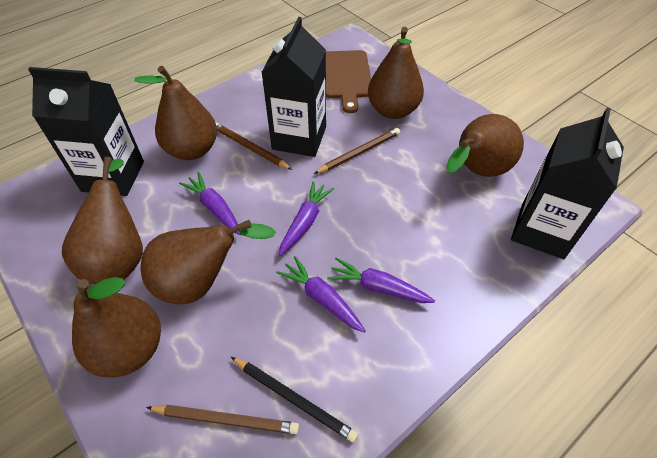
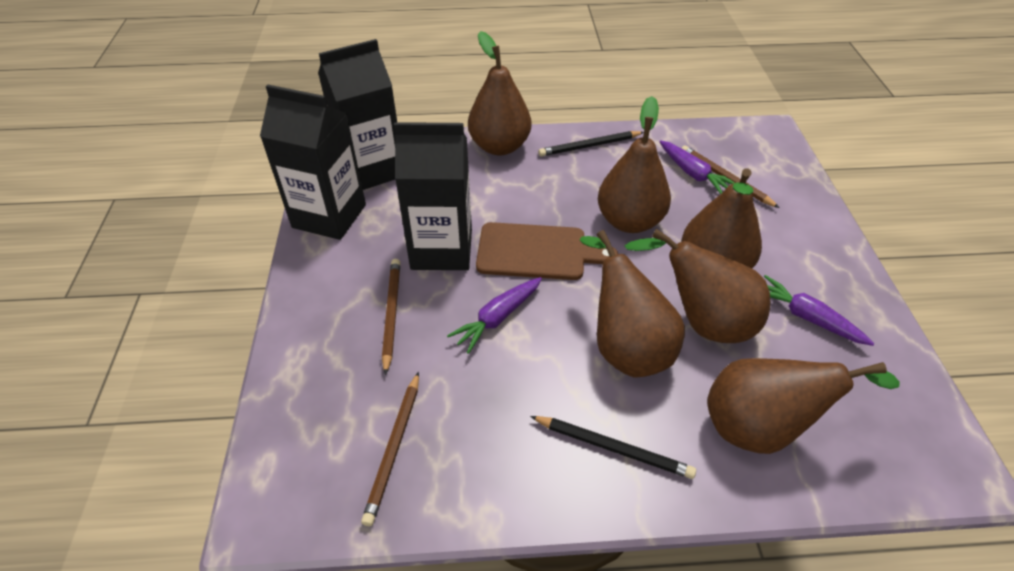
black pencil: 1 -> 2
purple carrot: 4 -> 3

